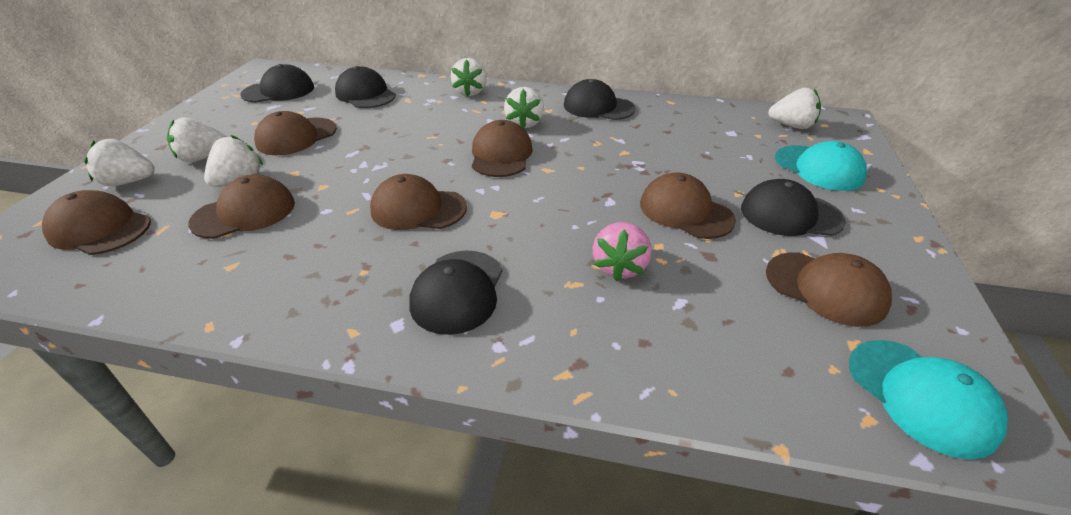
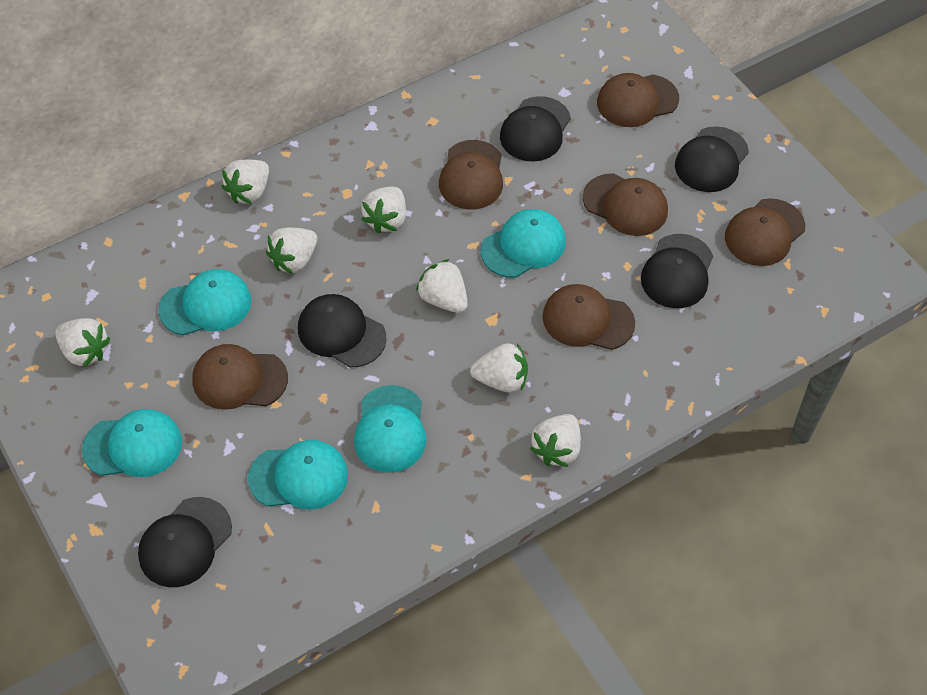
brown cap: 7 -> 6
pink strawberry: 1 -> 0
turquoise cap: 2 -> 5
white strawberry: 6 -> 7

